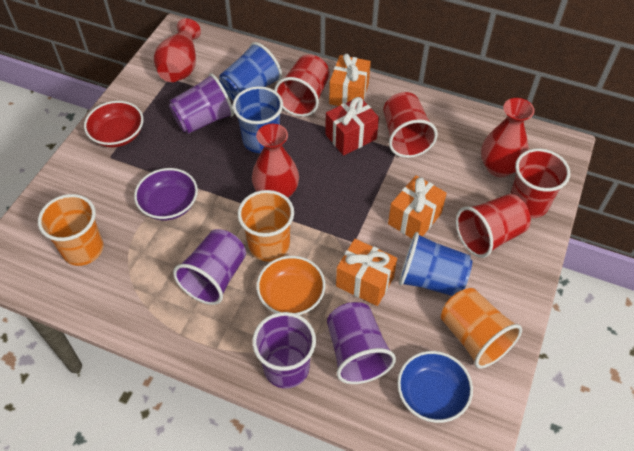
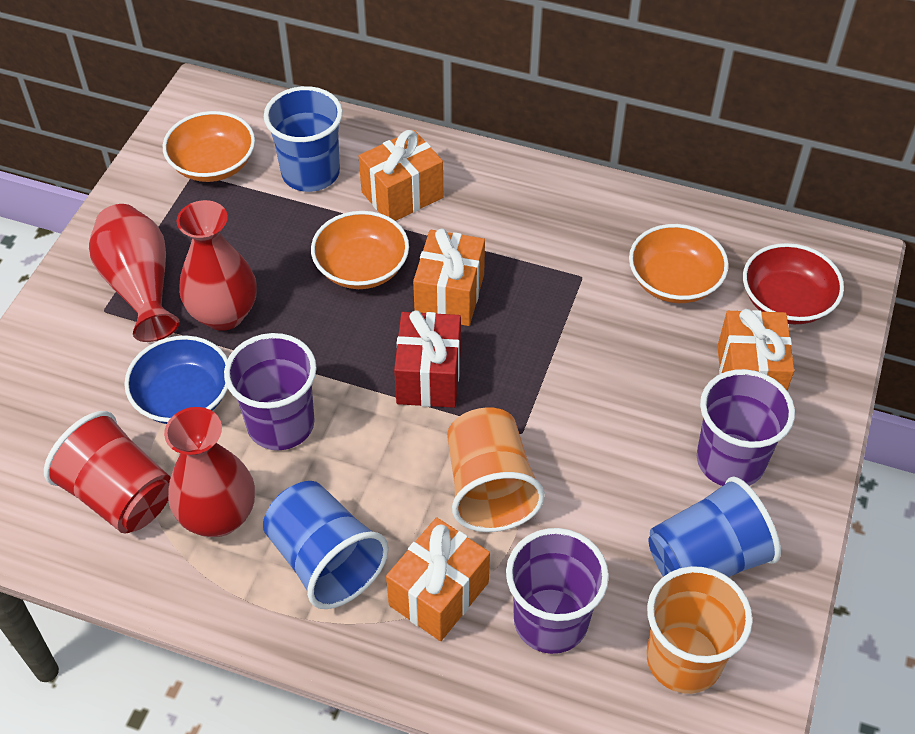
orange bowl: 1 -> 3
orange cup: 3 -> 2
orange gift: 3 -> 4
purple bowl: 1 -> 0
purple cup: 4 -> 3
red cup: 4 -> 1

